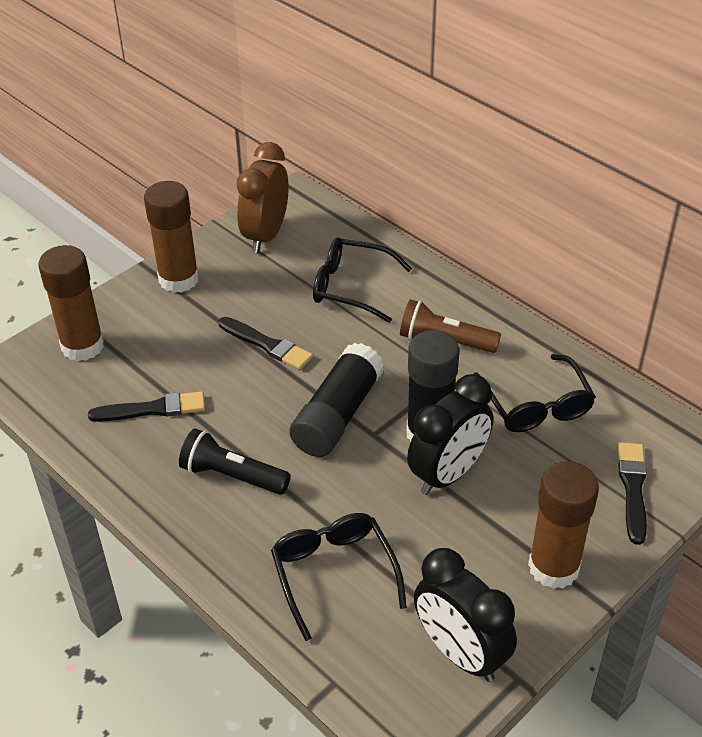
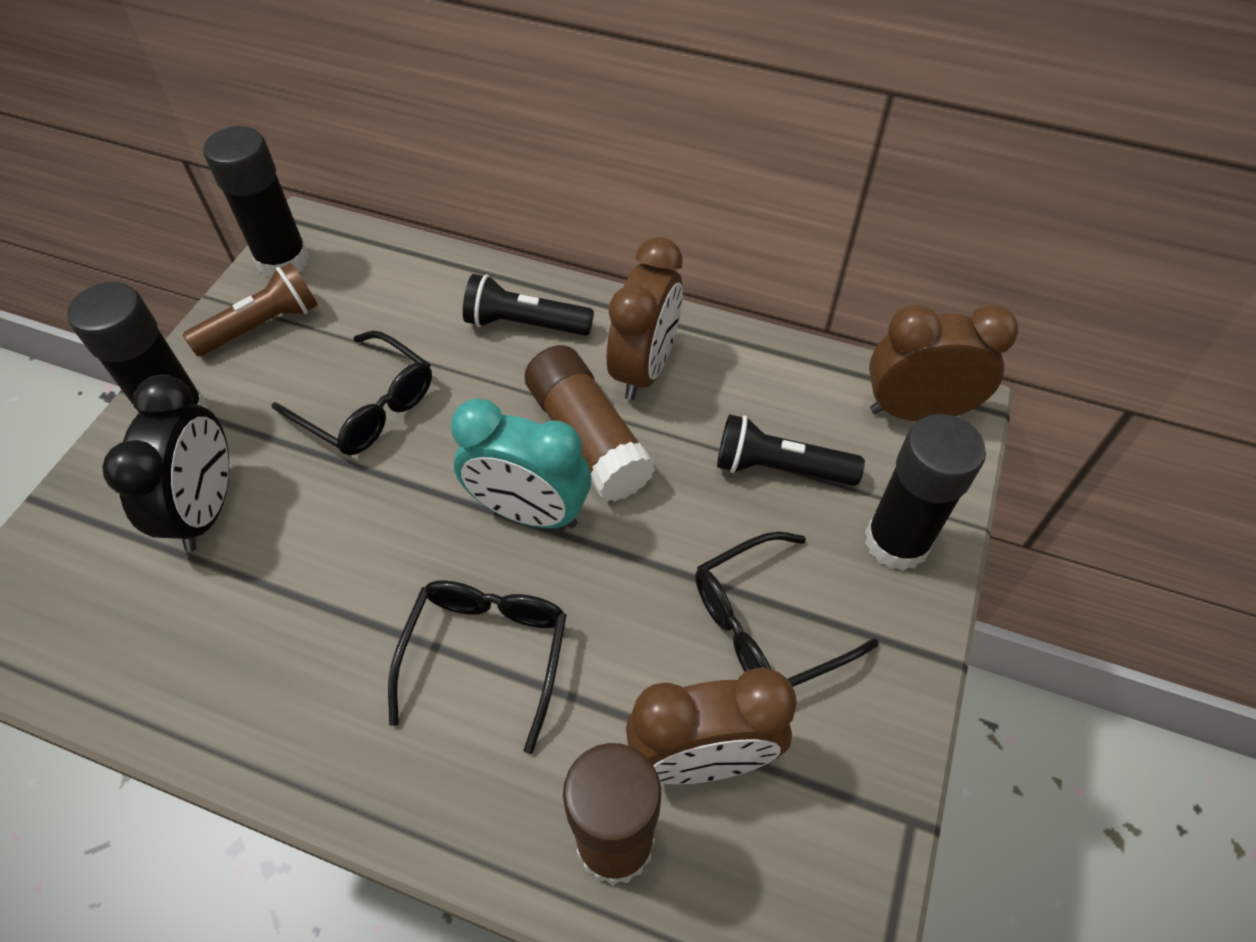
black brush: 3 -> 0
black clock: 2 -> 1
black flashlight: 1 -> 2
black glue stick: 2 -> 3
brown clock: 1 -> 3
brown glue stick: 3 -> 2
turquoise clock: 0 -> 1

